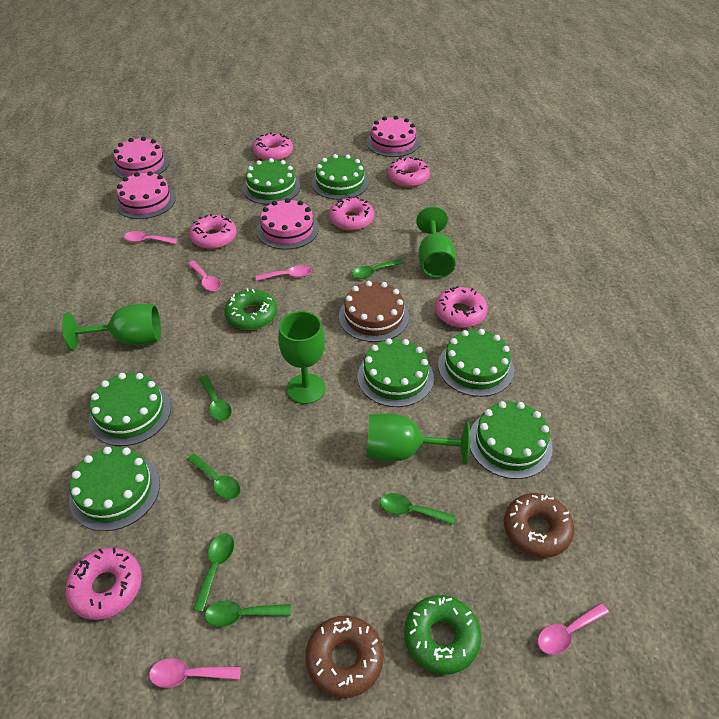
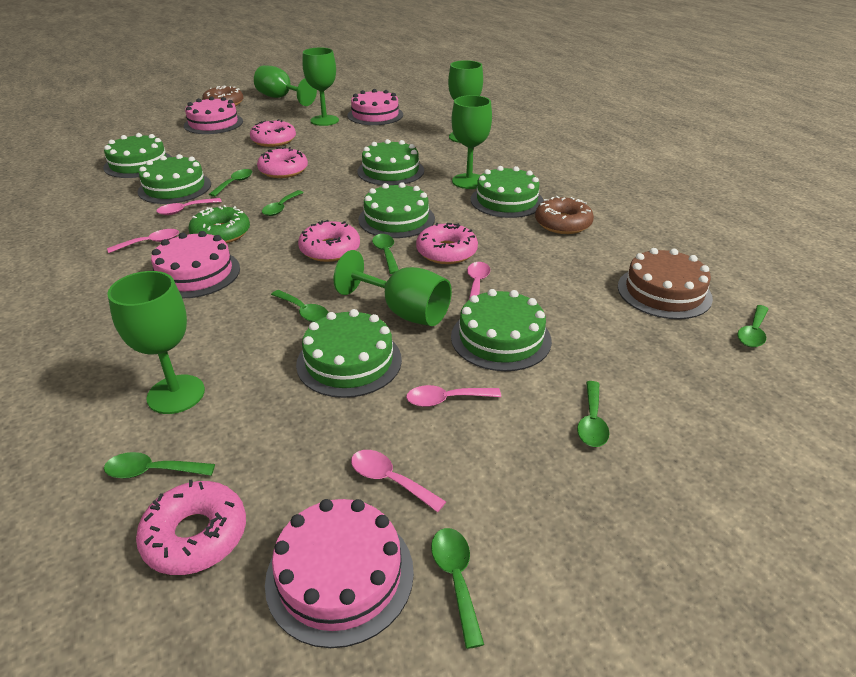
green donut: 2 -> 1
green goblet: 4 -> 6
green spoon: 6 -> 8
pink donut: 6 -> 5

